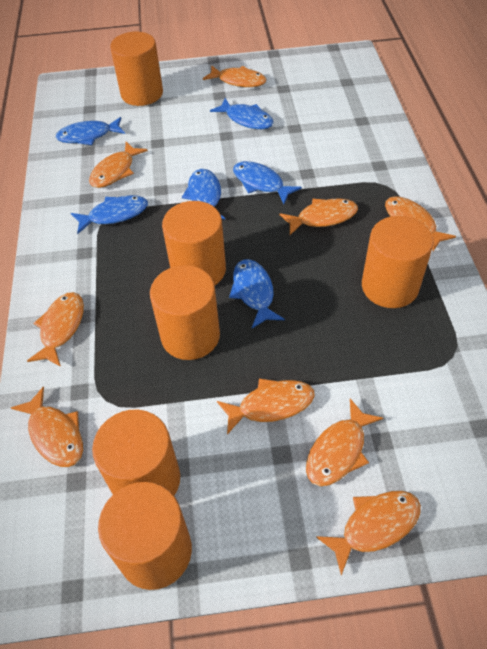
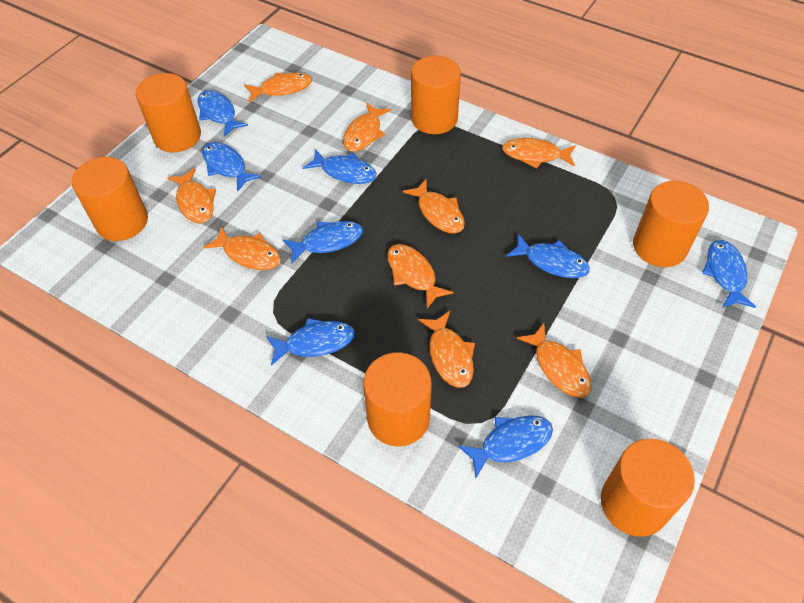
blue fish: 6 -> 8

